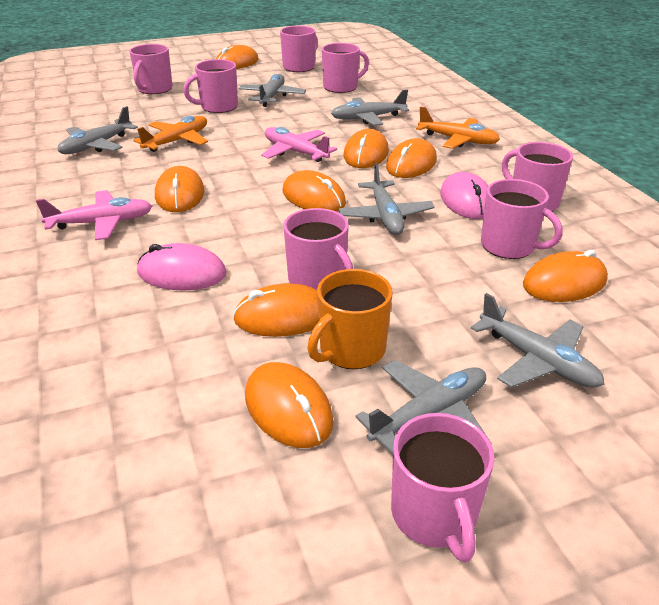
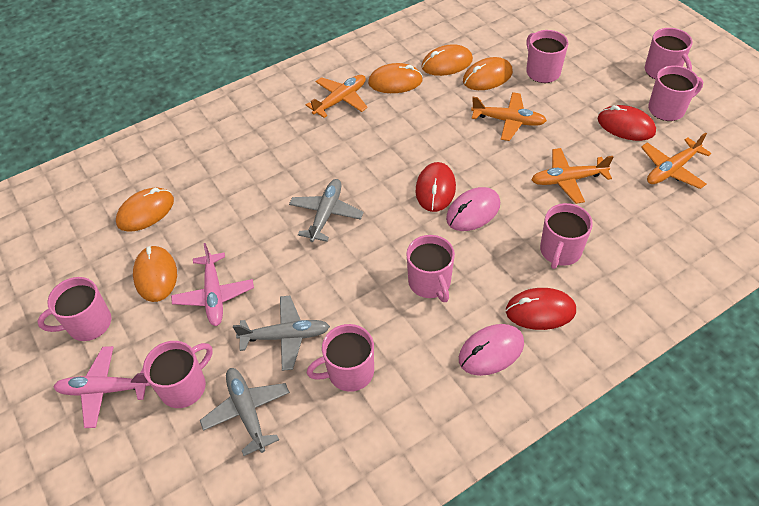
grey plane: 6 -> 3
orange mouse: 8 -> 5
orange mug: 1 -> 0
orange plane: 2 -> 4
red mouse: 0 -> 3

